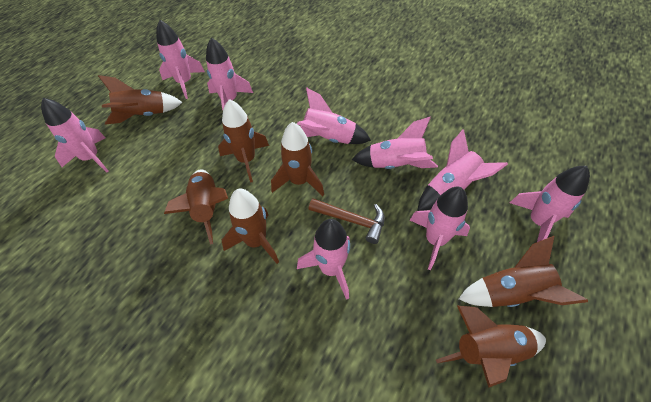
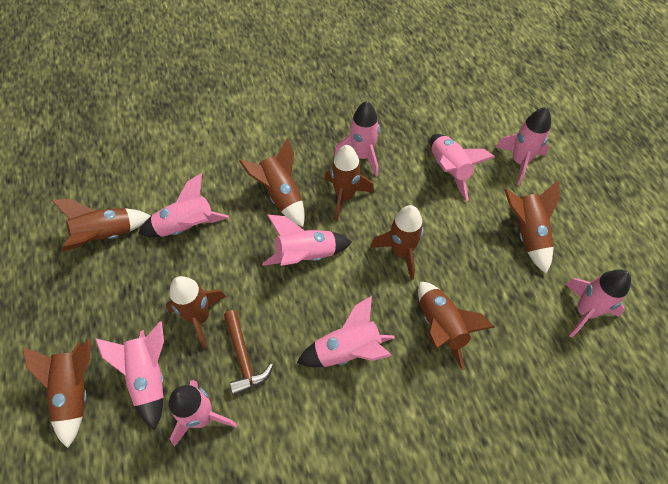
brown rocket: 7 -> 8

